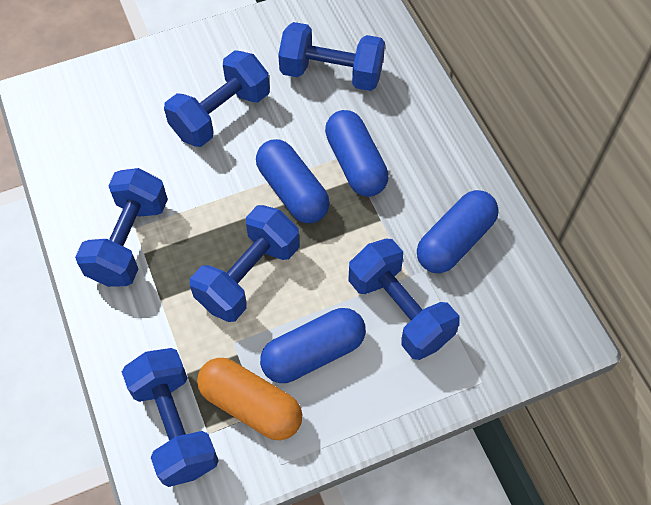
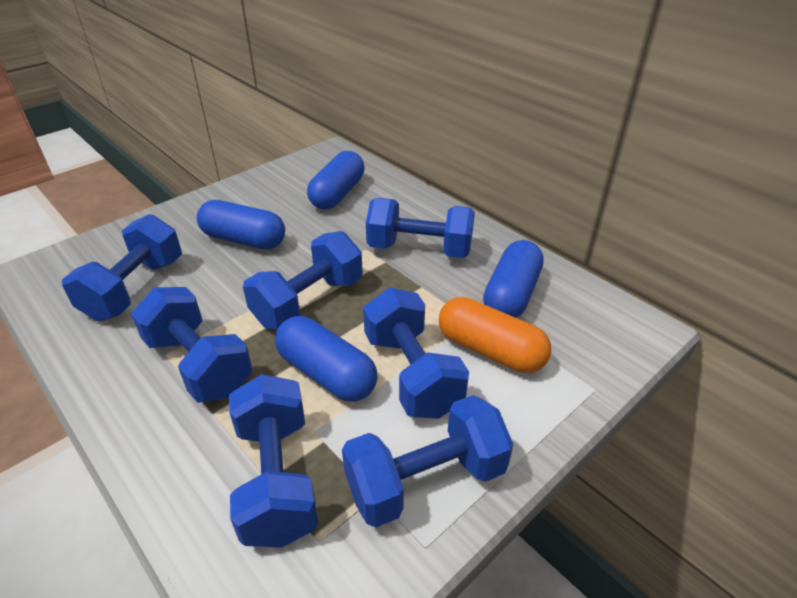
blue dumbbell: 6 -> 7

